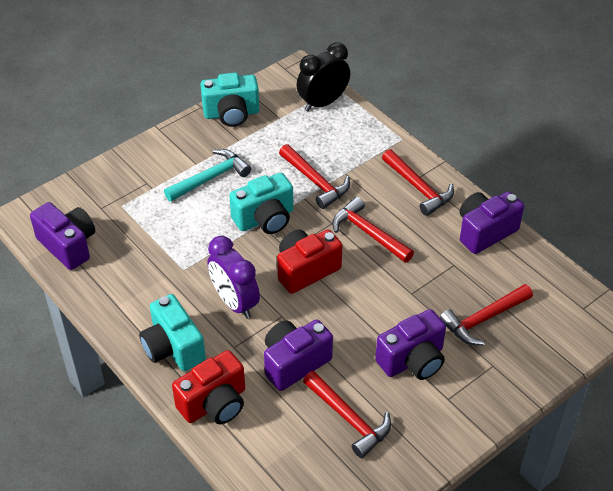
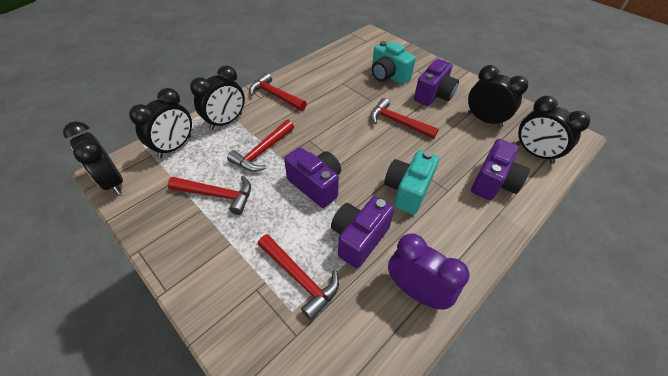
black clock: 1 -> 5
red camera: 2 -> 0
turquoise camera: 3 -> 2
turquoise hammer: 1 -> 0

